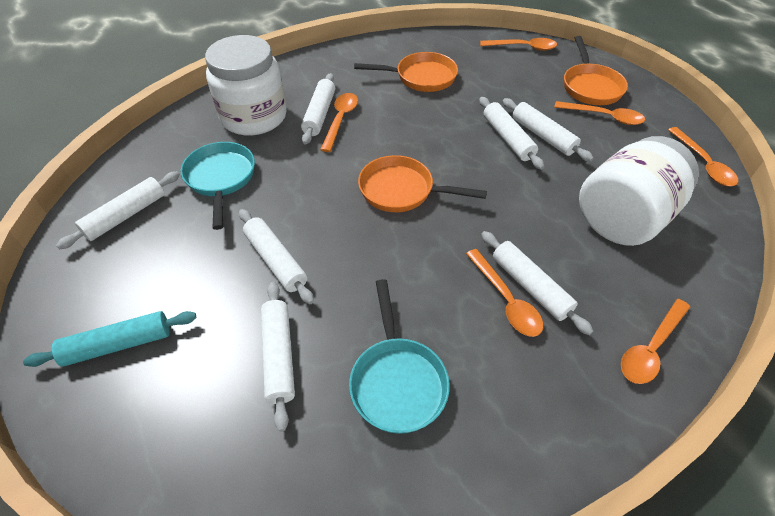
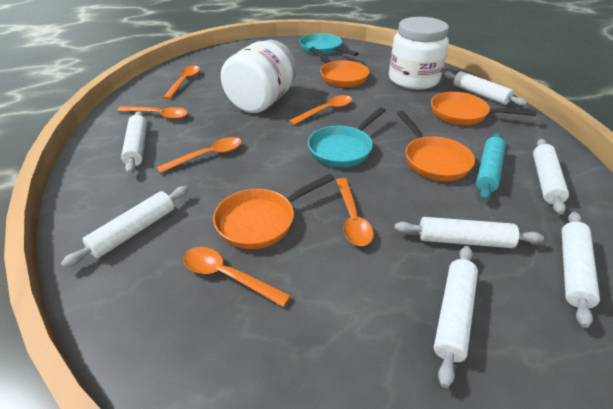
orange pan: 3 -> 4

